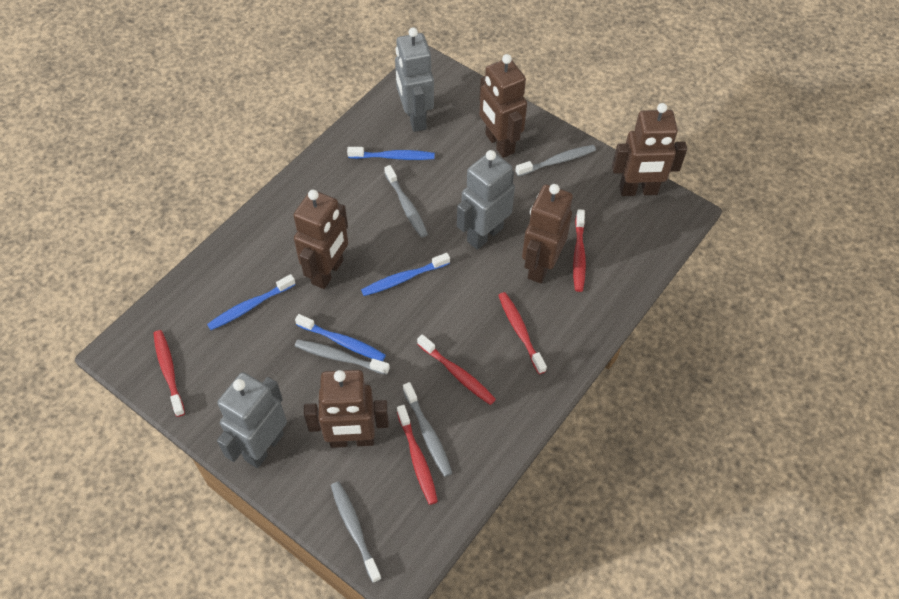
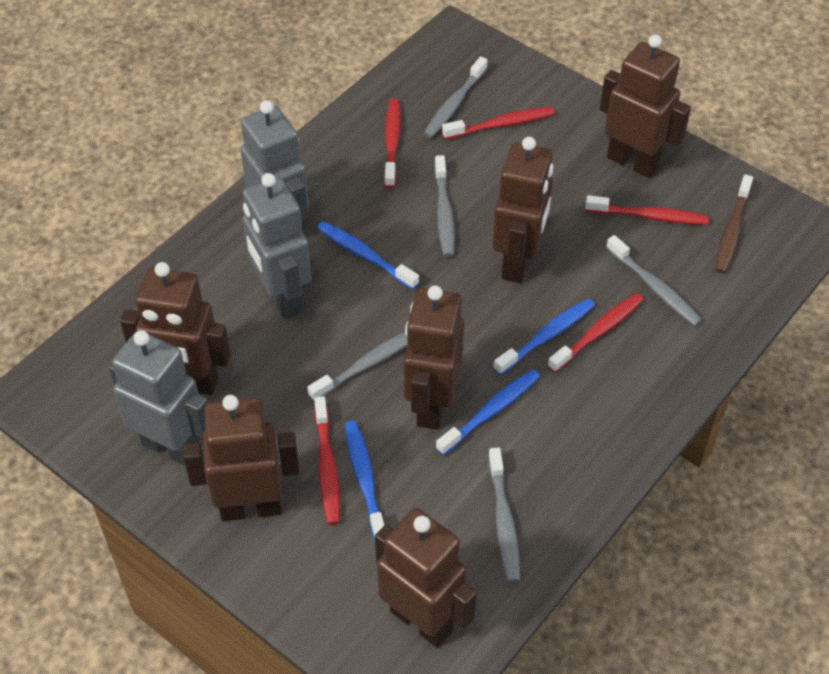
brown robot: 5 -> 6
brown toothbrush: 0 -> 1

